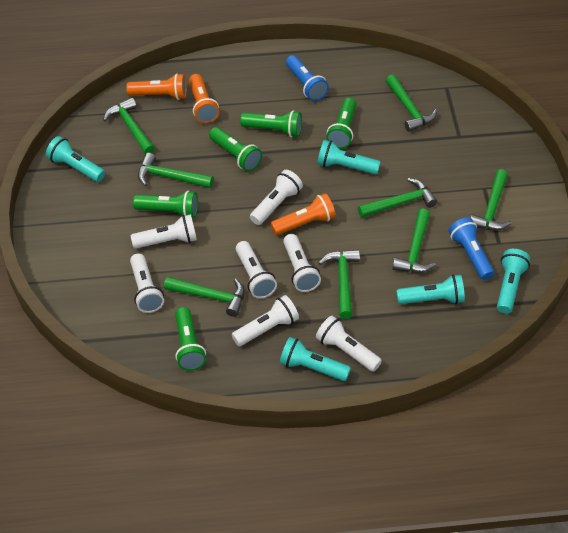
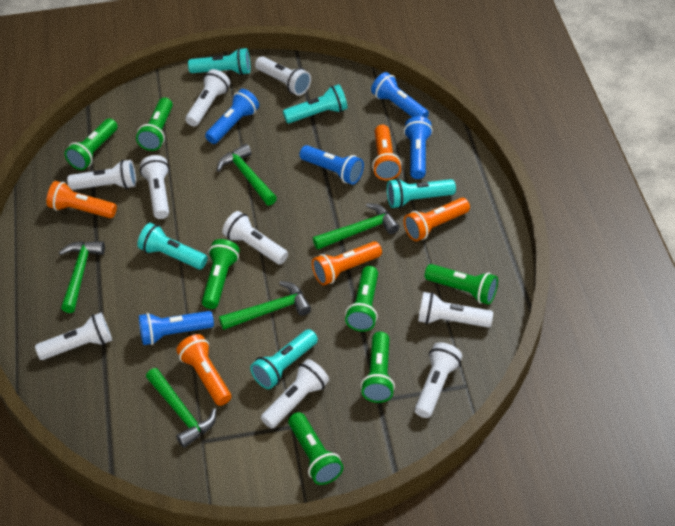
blue flashlight: 2 -> 5
green flashlight: 5 -> 7
green hammer: 8 -> 5
orange flashlight: 3 -> 5
white flashlight: 7 -> 9

